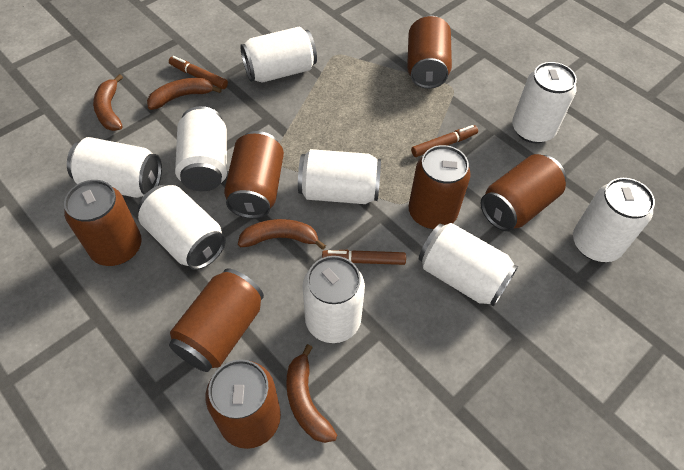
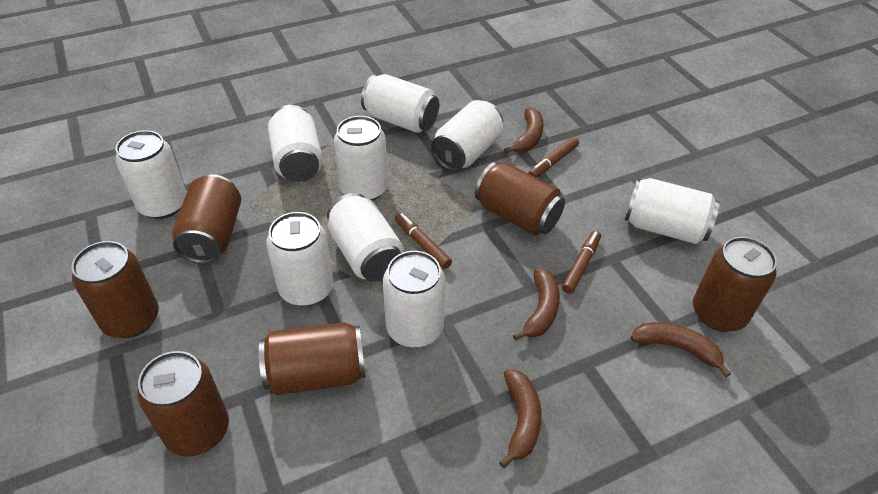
brown can: 7 -> 6

